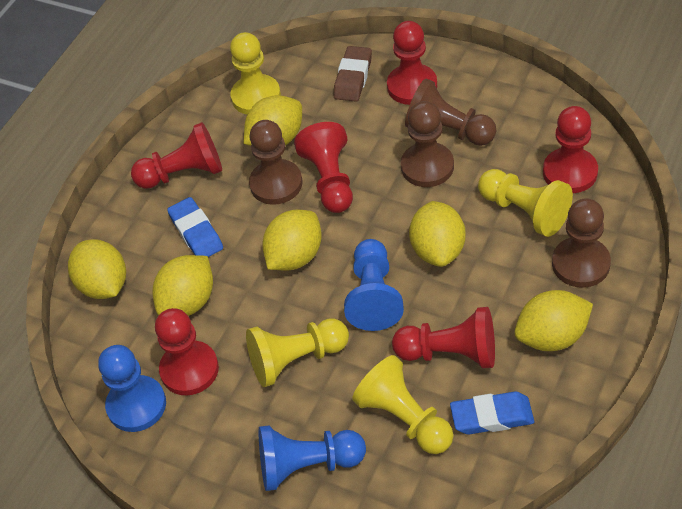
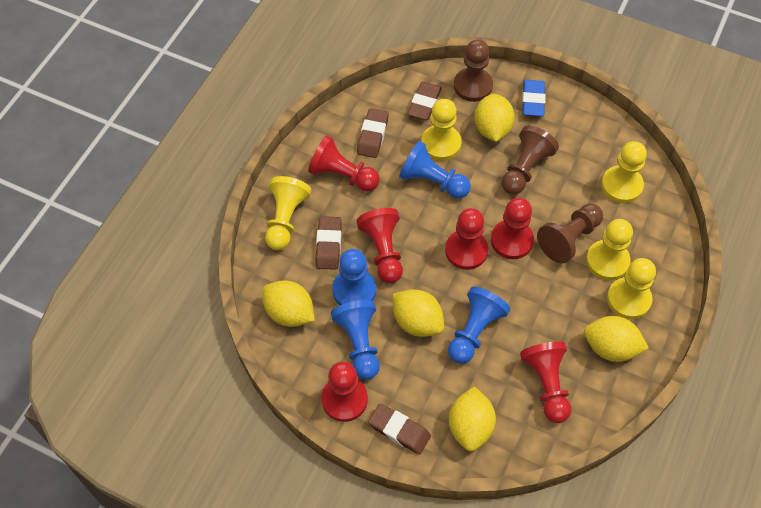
blue eraser: 2 -> 1
blue pawn: 3 -> 4
brown eraser: 1 -> 4
brown pawn: 4 -> 3
yellow lemon: 6 -> 5
yellow pawn: 4 -> 5

